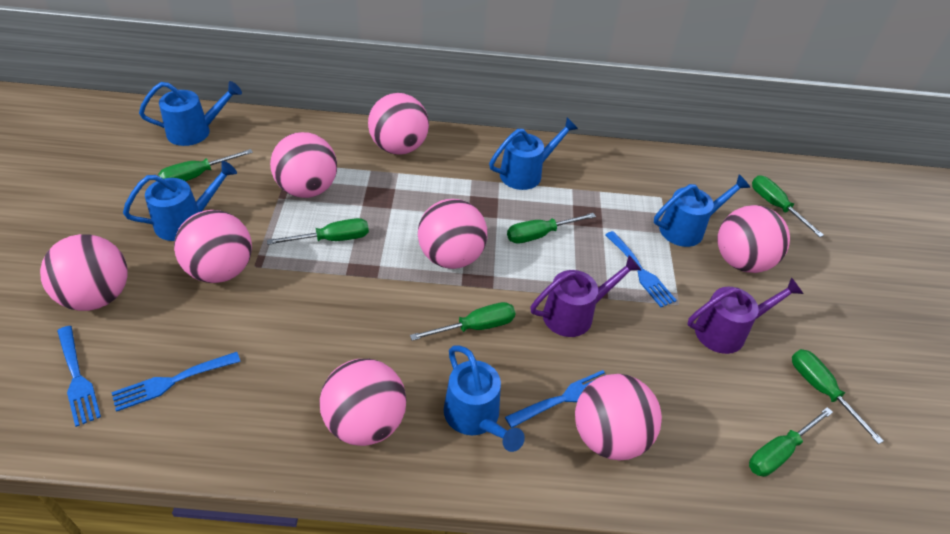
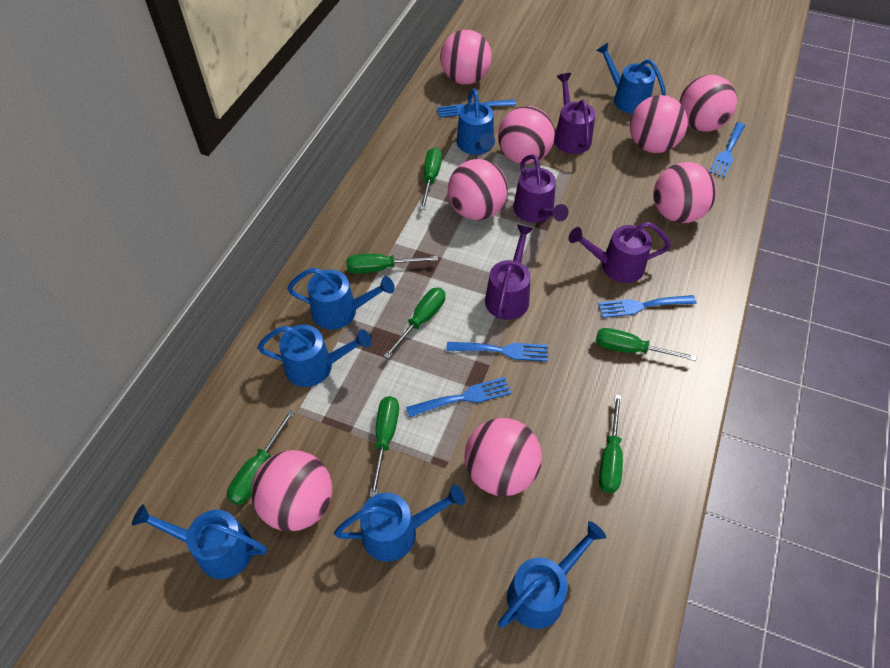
blue fork: 4 -> 5
blue watering can: 5 -> 7
purple watering can: 2 -> 4

